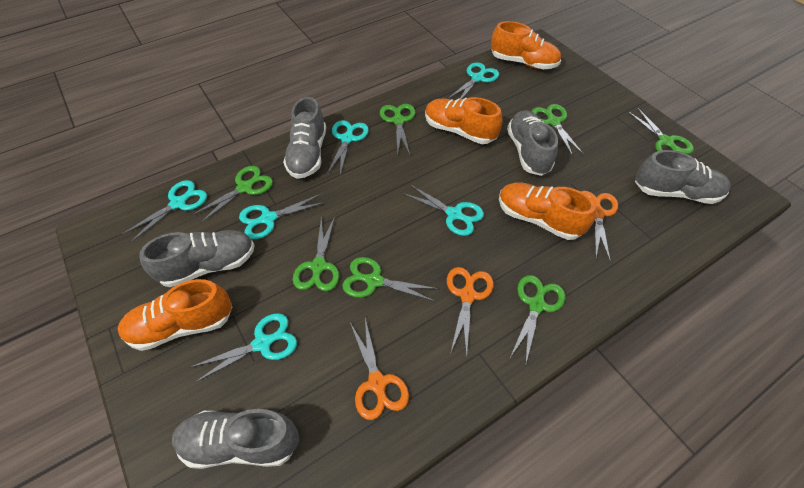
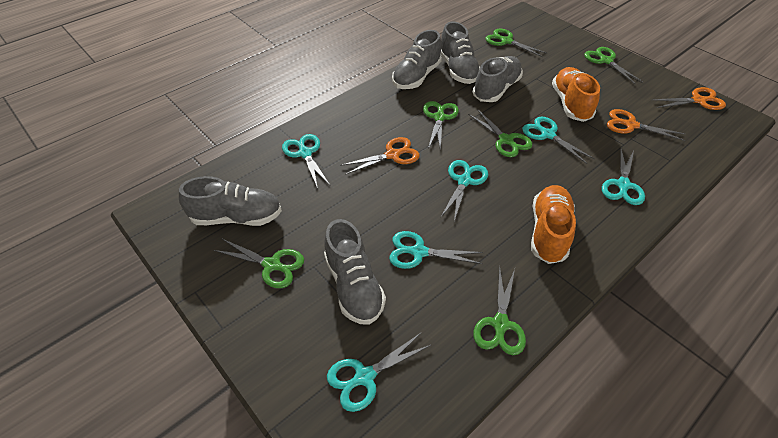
green scissors: 7 -> 6
orange shoe: 4 -> 2

